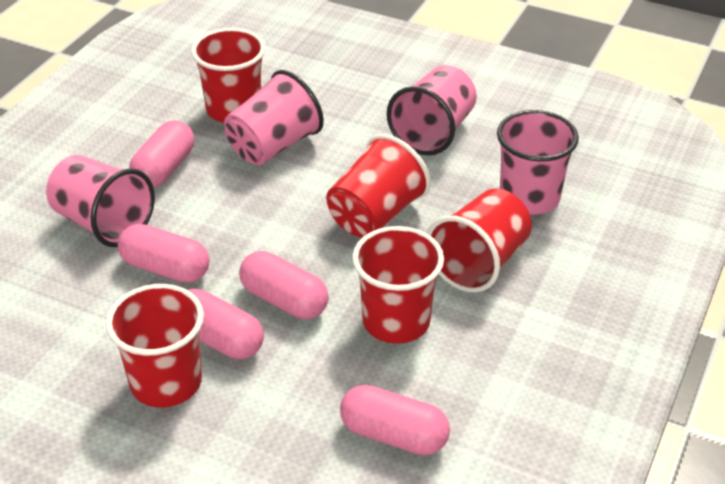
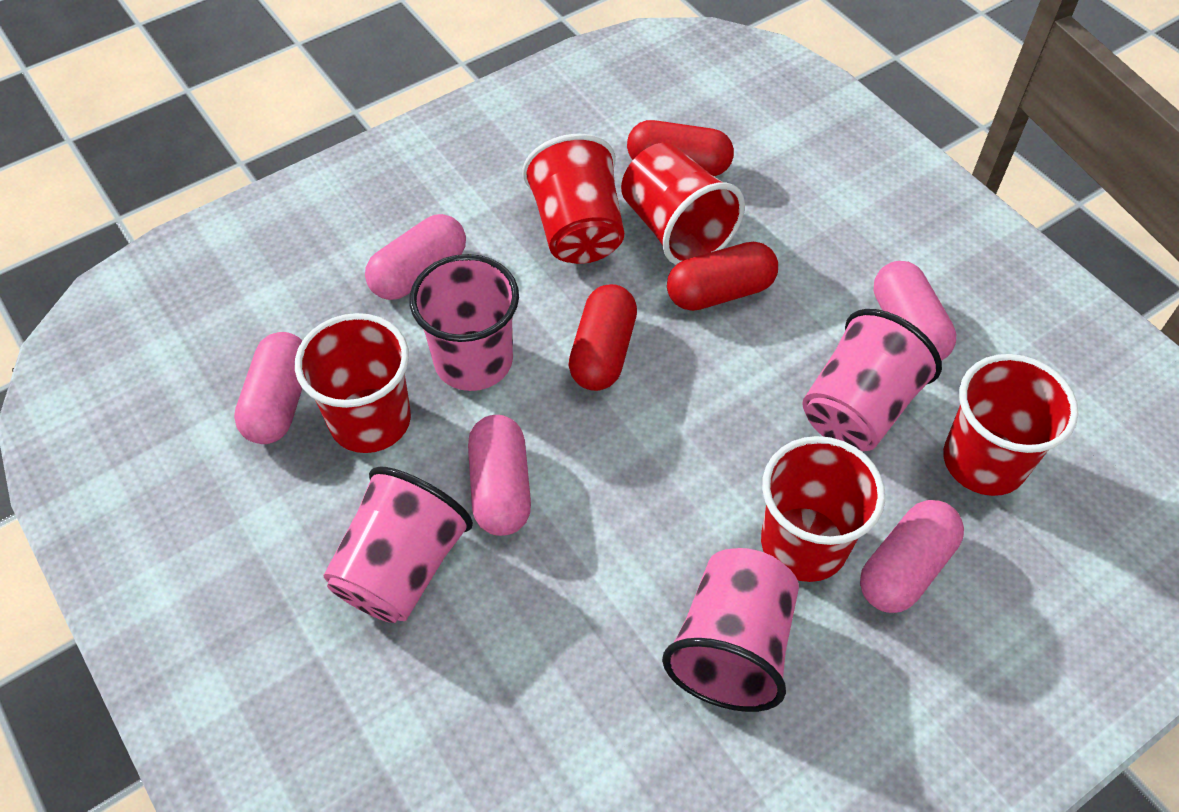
red capsule: 0 -> 3

